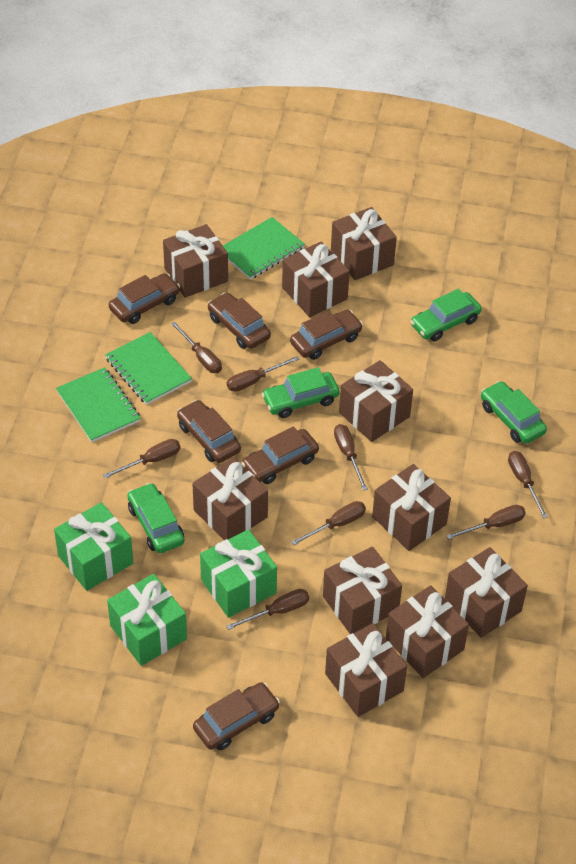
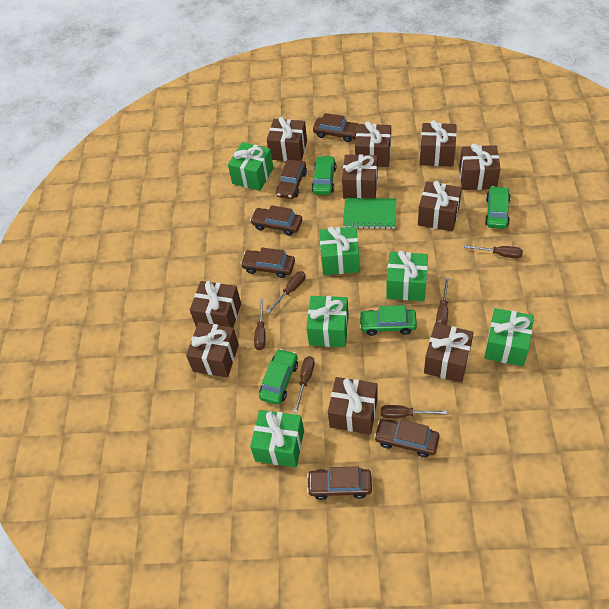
brown screwdriver: 8 -> 6
green gift: 3 -> 6
green notebook: 3 -> 1

